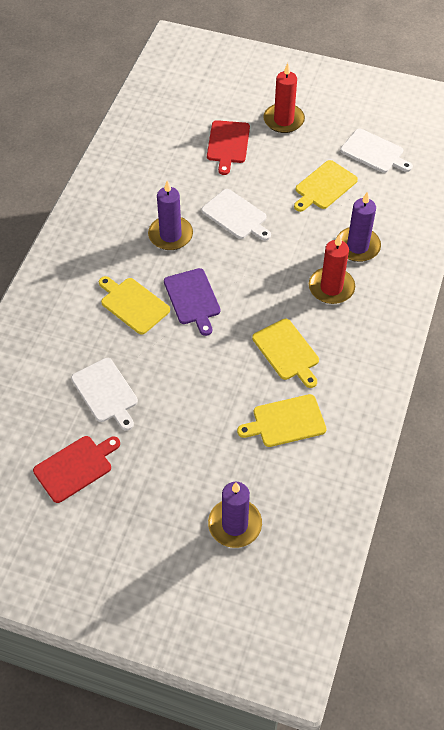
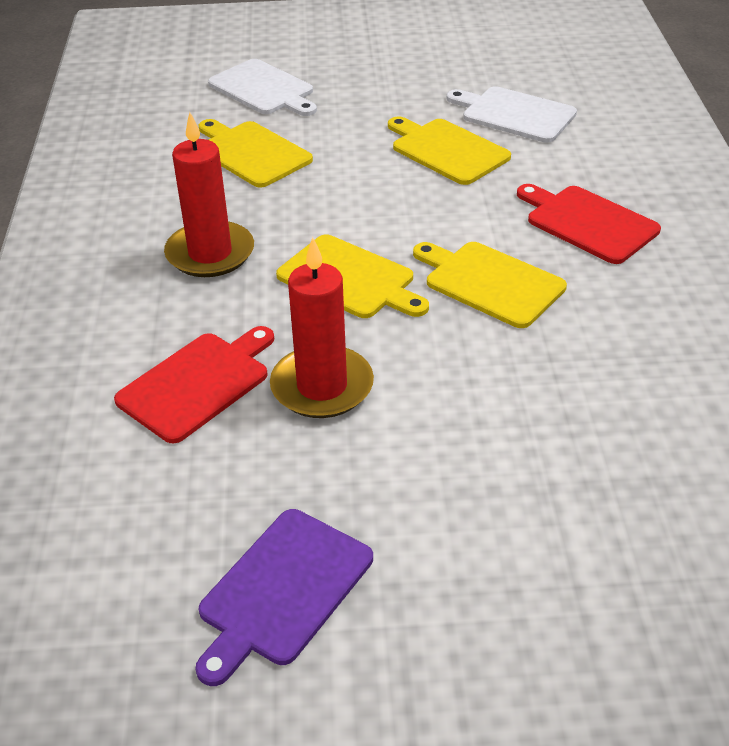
purple candle: 3 -> 0
white cutting board: 3 -> 2

